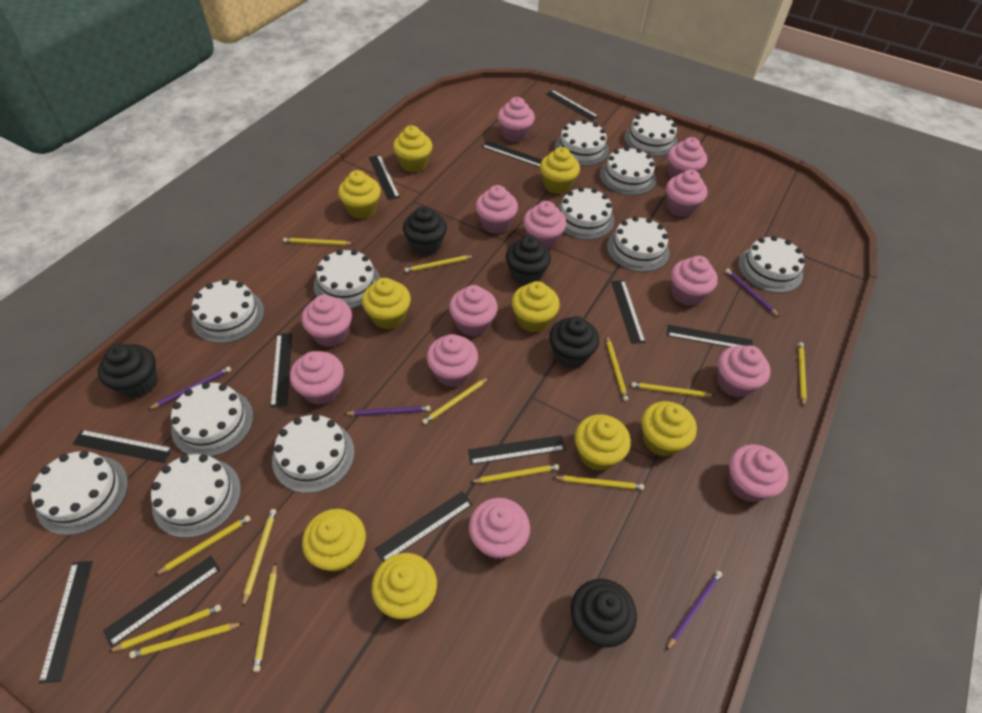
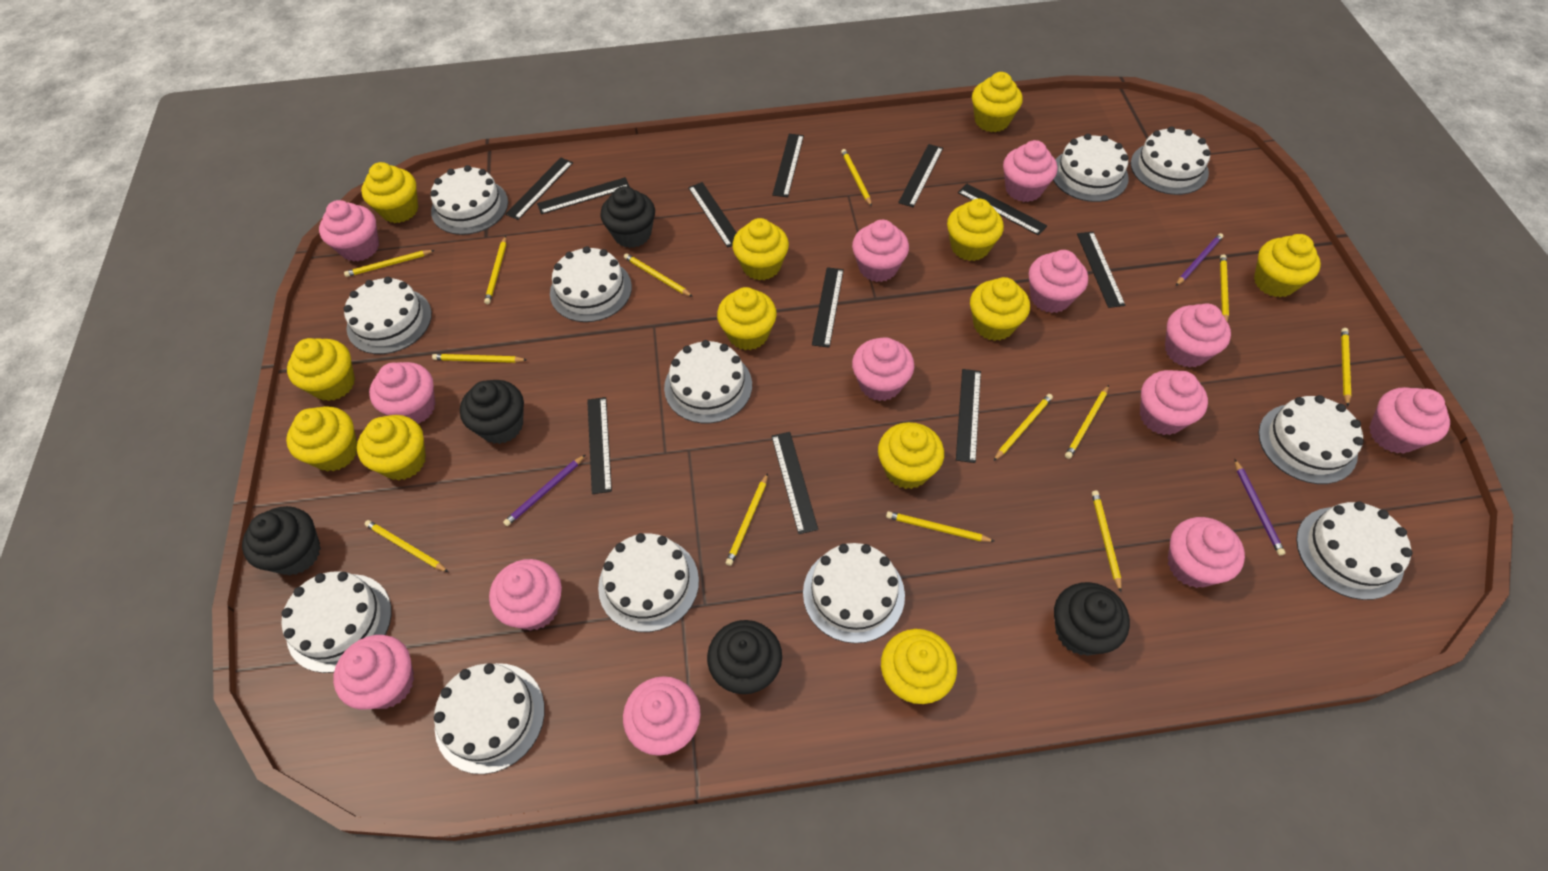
purple pencil: 4 -> 3
yellow cupcake: 9 -> 12

